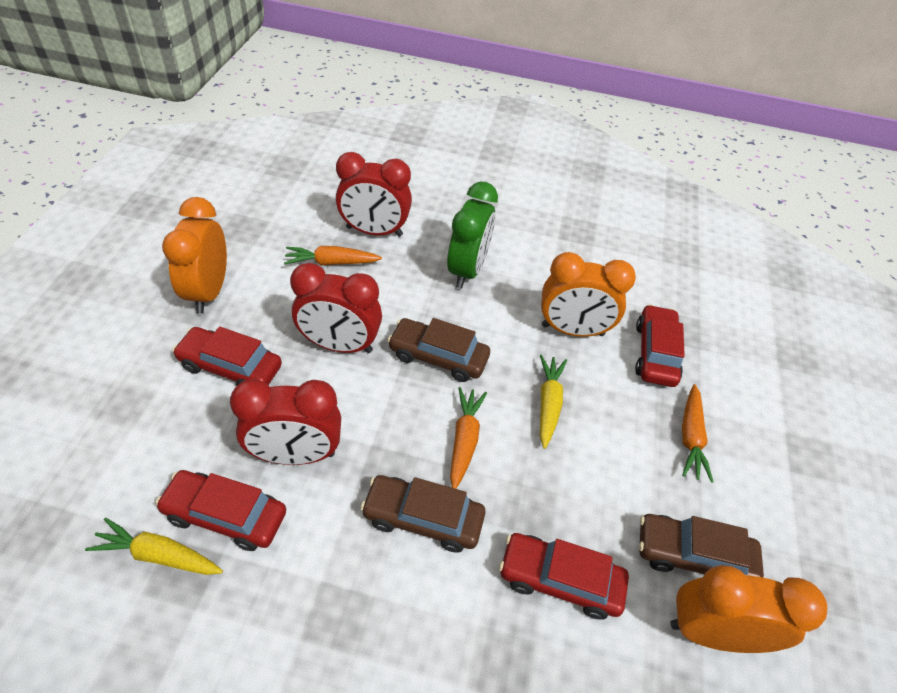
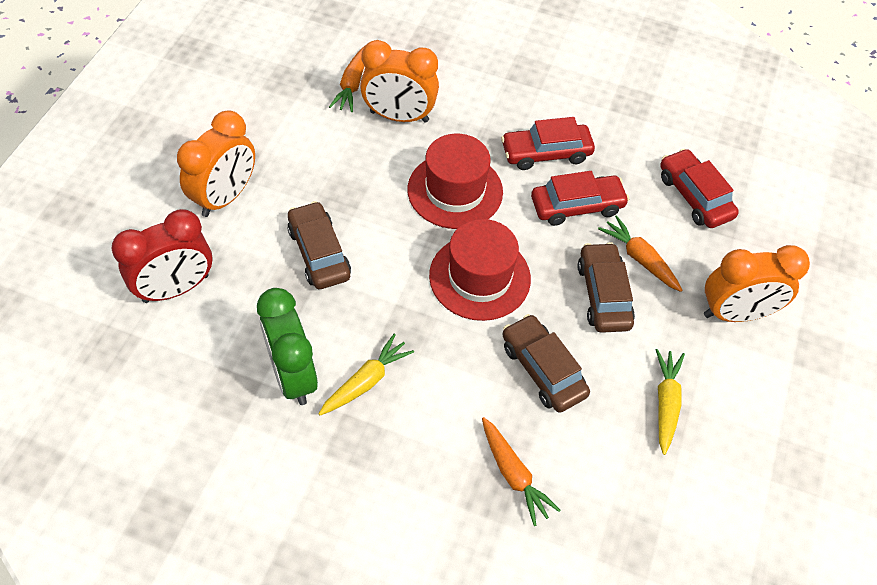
red car: 4 -> 3
red clock: 3 -> 1
red hat: 0 -> 2

